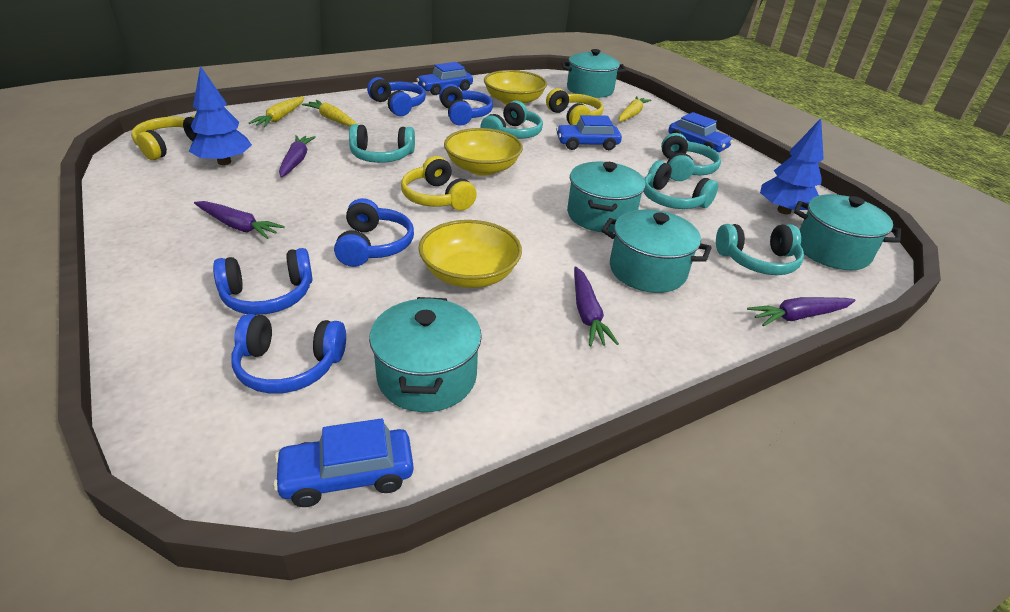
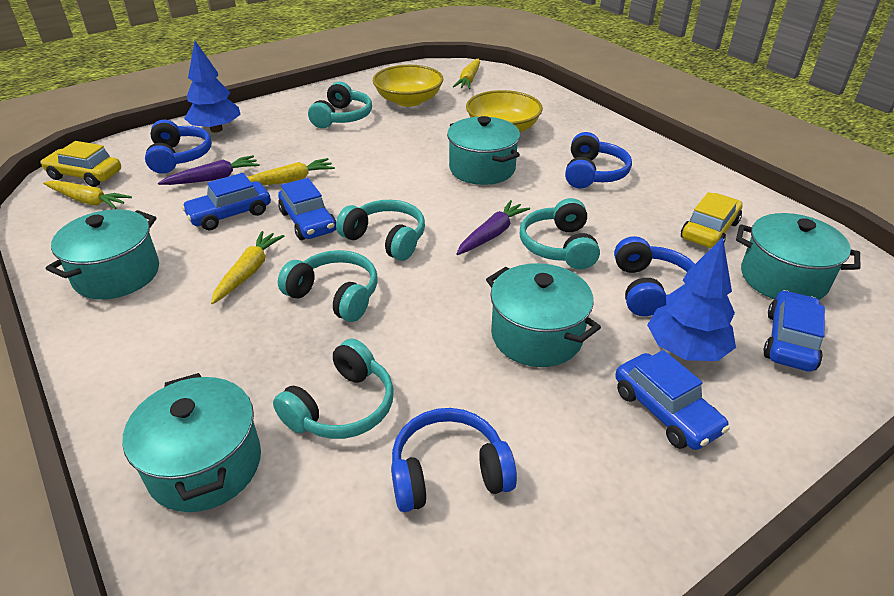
blue headphones: 5 -> 4
purple carrot: 4 -> 2
yellow bowl: 3 -> 2
yellow car: 0 -> 2
yellow carrot: 3 -> 4
yellow headphones: 3 -> 0

